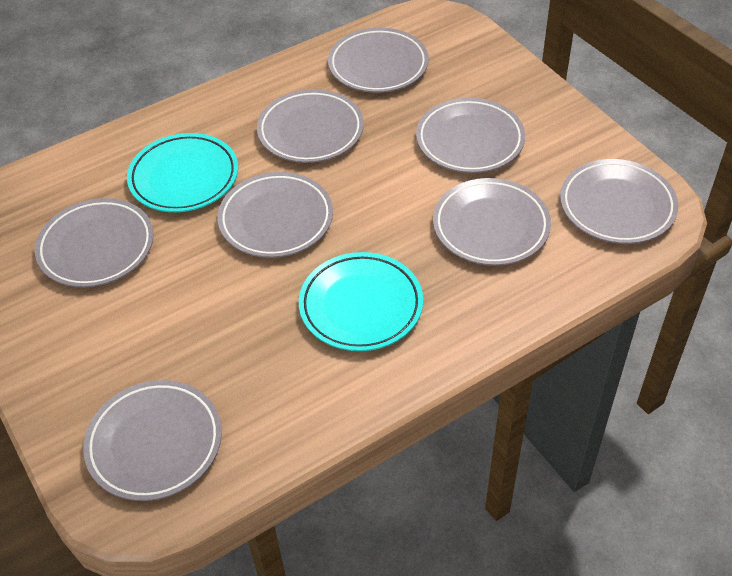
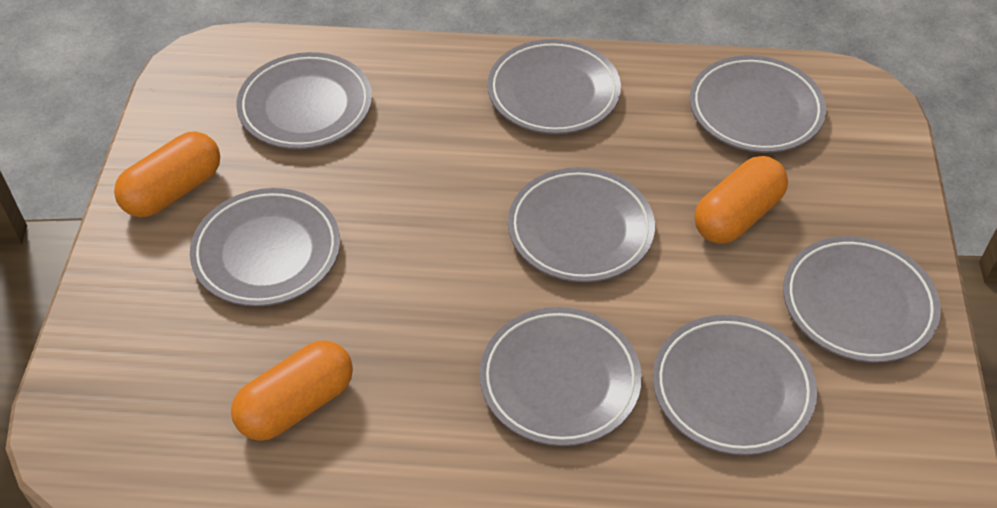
orange capsule: 0 -> 3
turquoise plate: 2 -> 0

